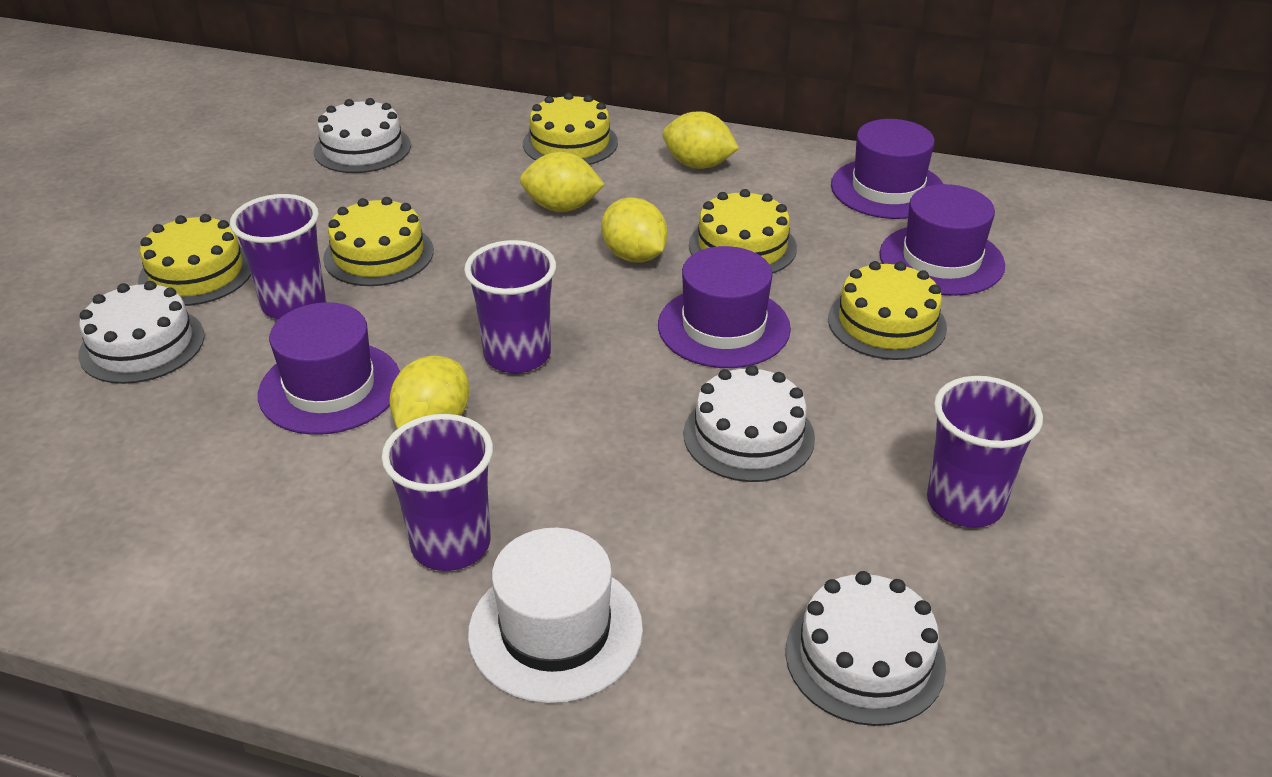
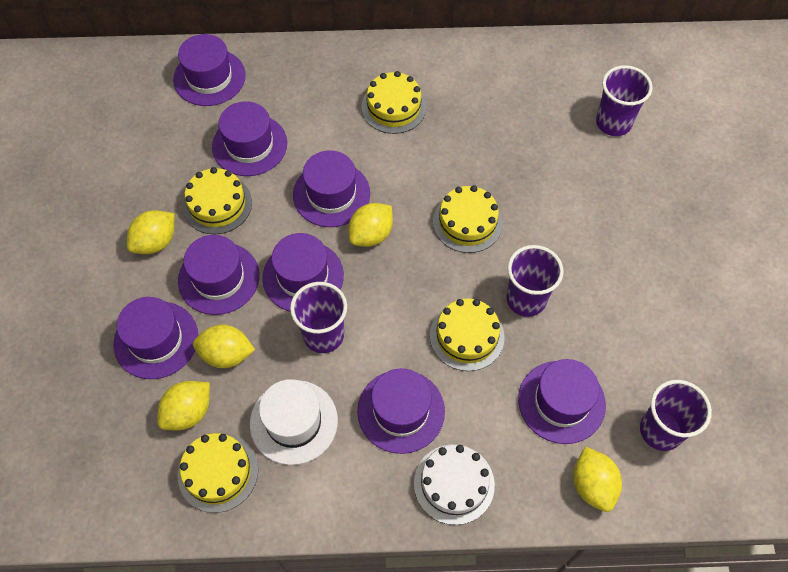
purple hat: 4 -> 8
white cake: 4 -> 1
yellow lemon: 4 -> 5

